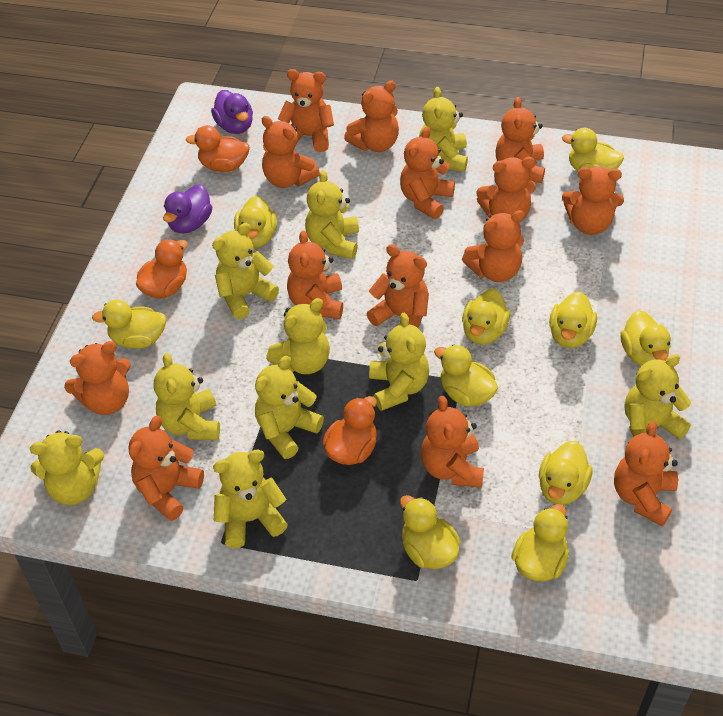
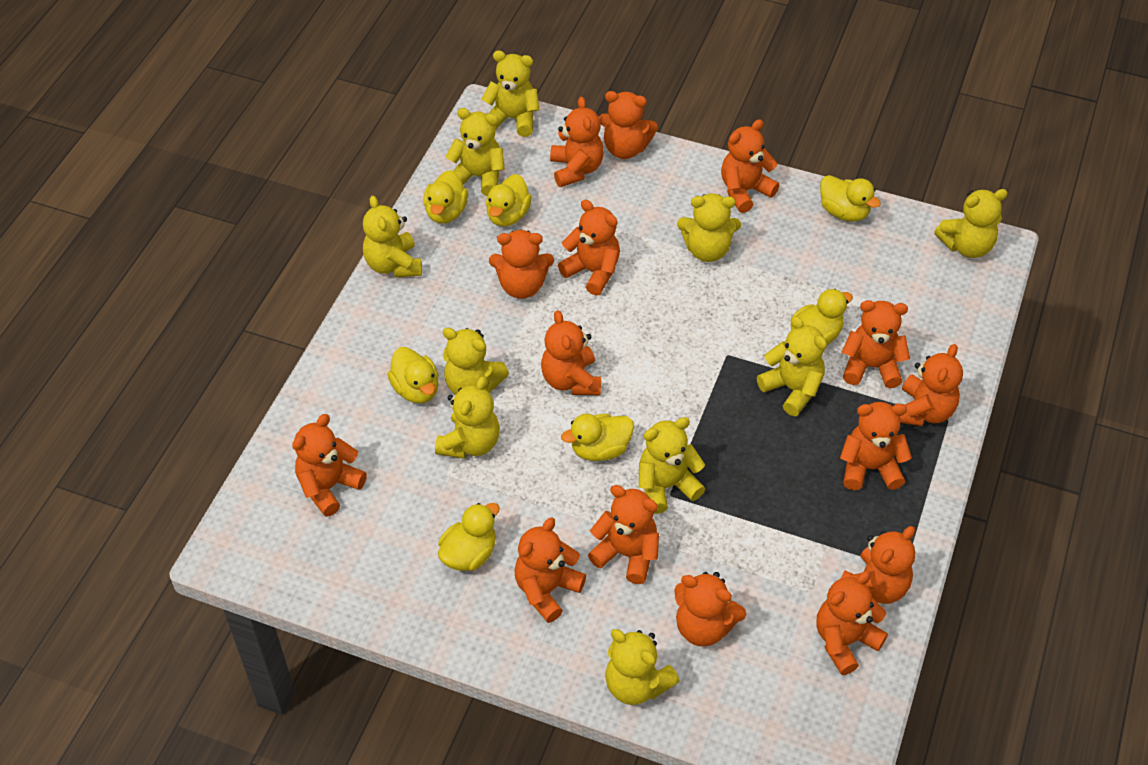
orange duck: 3 -> 0
orange teddy bear: 14 -> 15
purple duck: 2 -> 0
yellow duck: 10 -> 7

